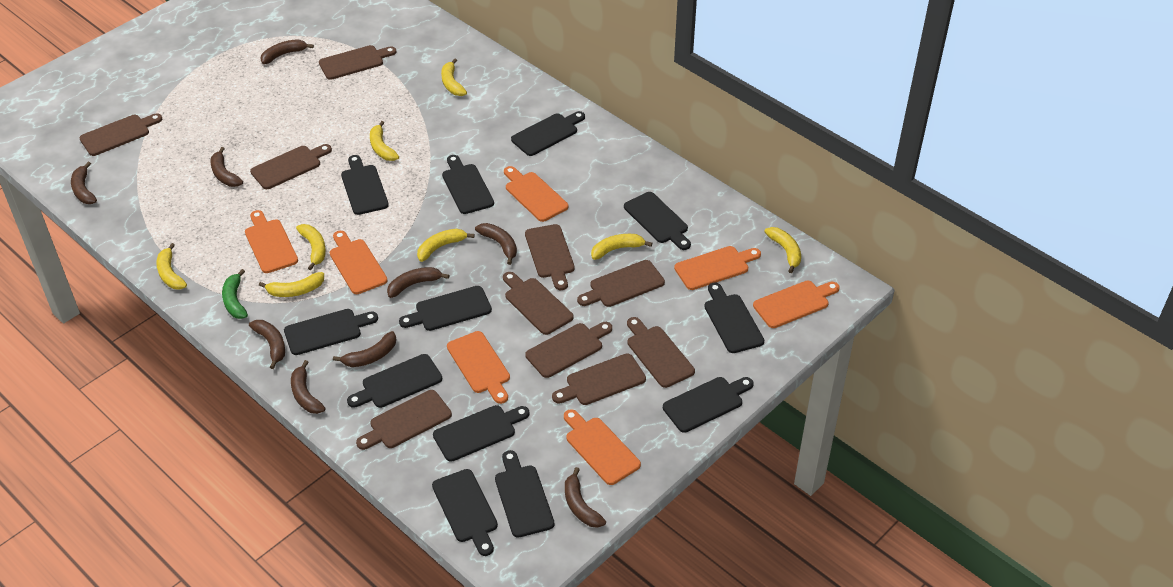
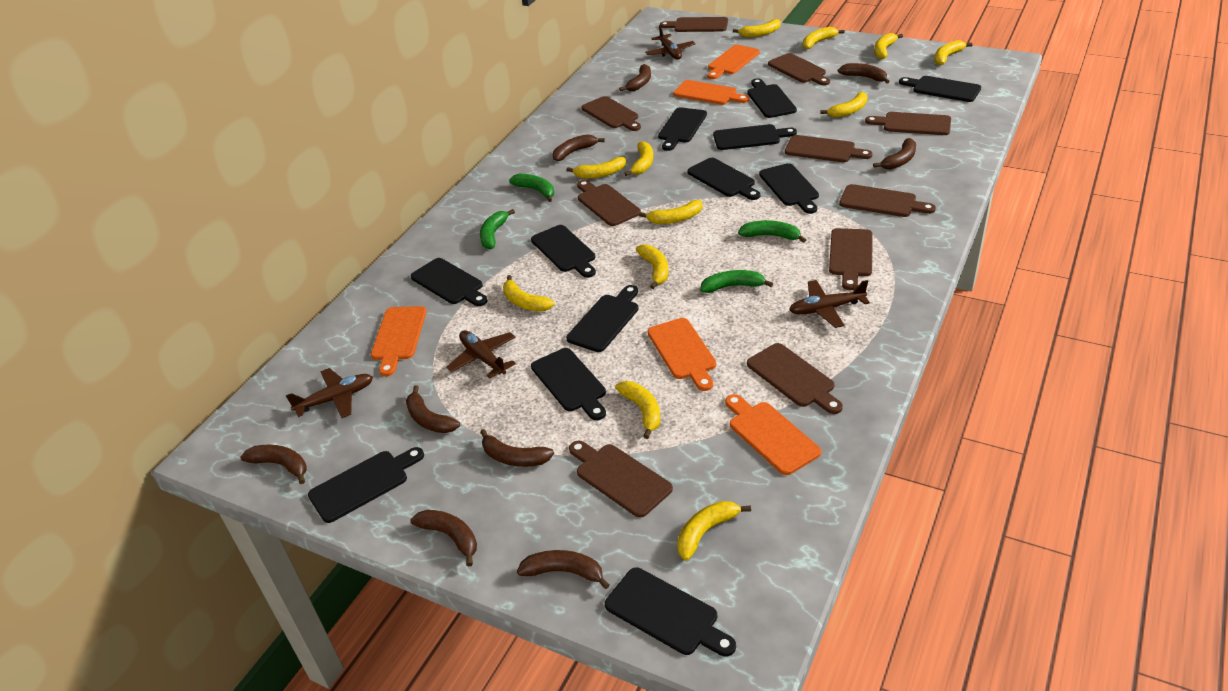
brown plane: 0 -> 4
green banana: 1 -> 4
orange cutting board: 7 -> 5
yellow banana: 8 -> 12

